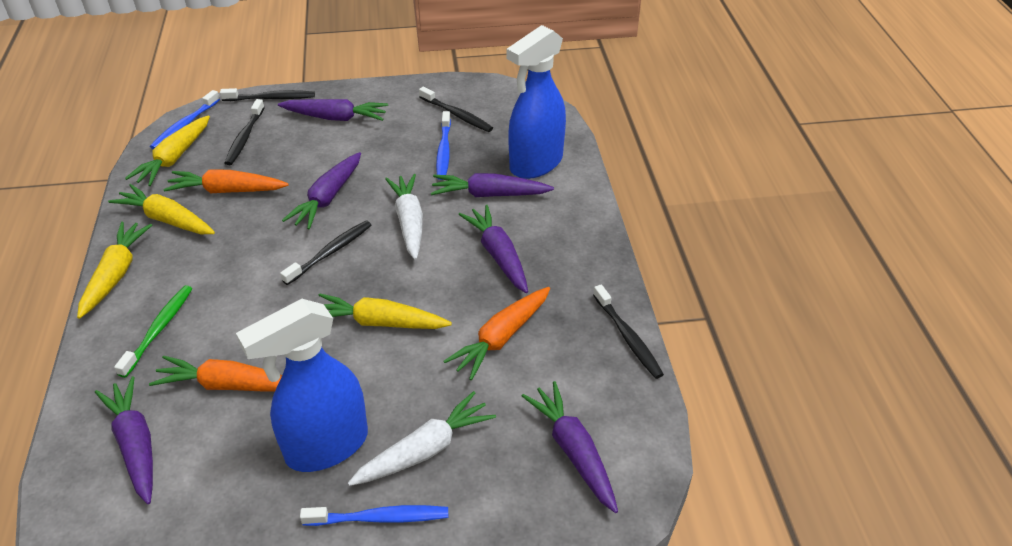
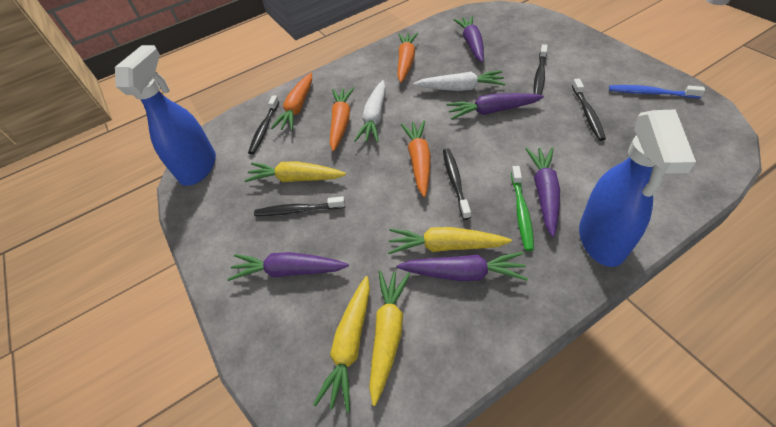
blue toothbrush: 3 -> 1
orange carrot: 3 -> 4
purple carrot: 6 -> 5

